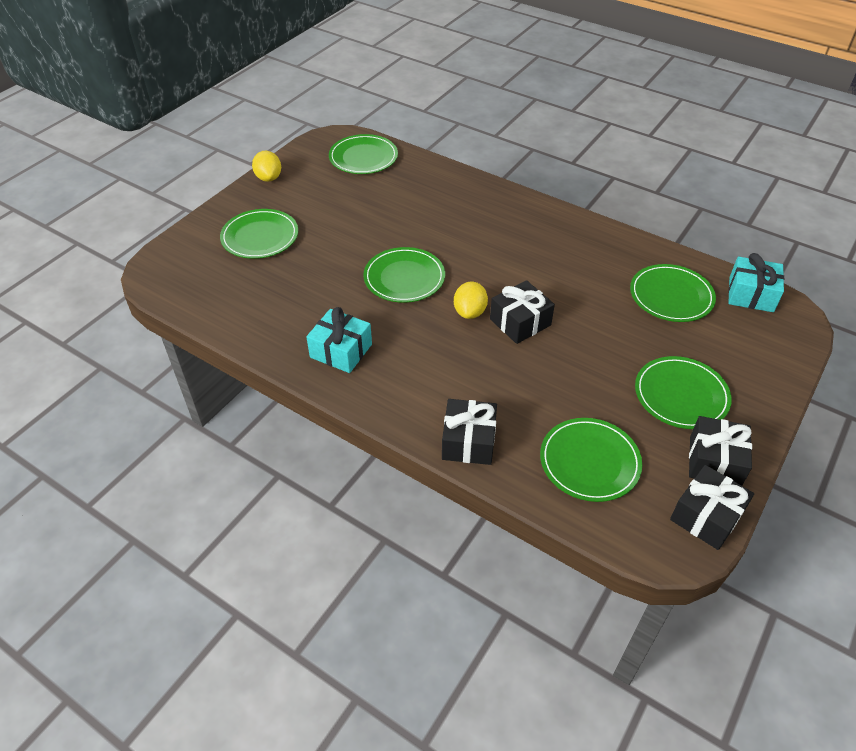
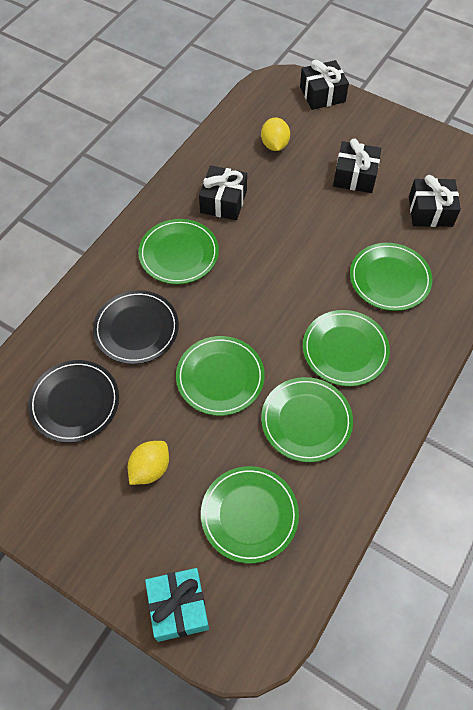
black plate: 0 -> 2
turquoise gift: 2 -> 1

